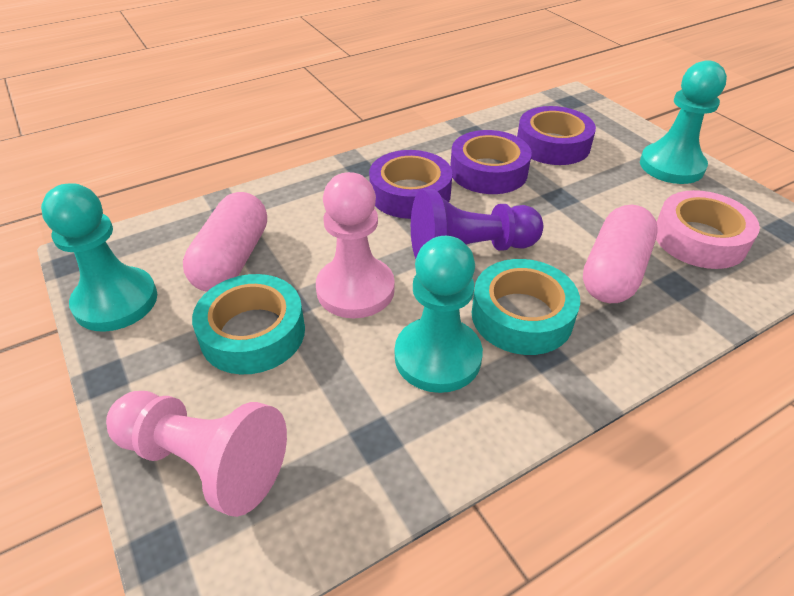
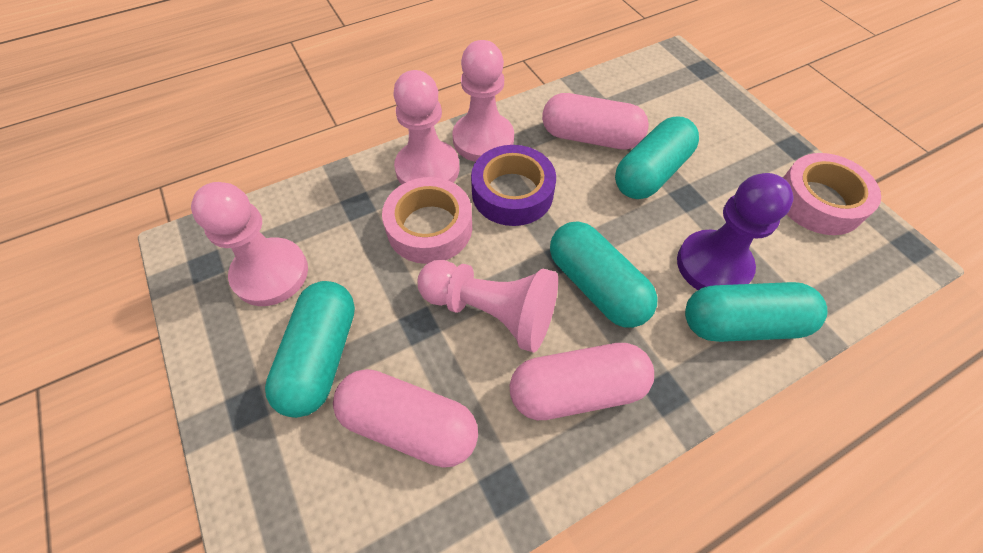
pink capsule: 2 -> 3
pink pawn: 2 -> 4
pink tape: 1 -> 2
purple tape: 3 -> 1
turquoise capsule: 0 -> 4
turquoise pawn: 3 -> 0
turquoise tape: 2 -> 0

